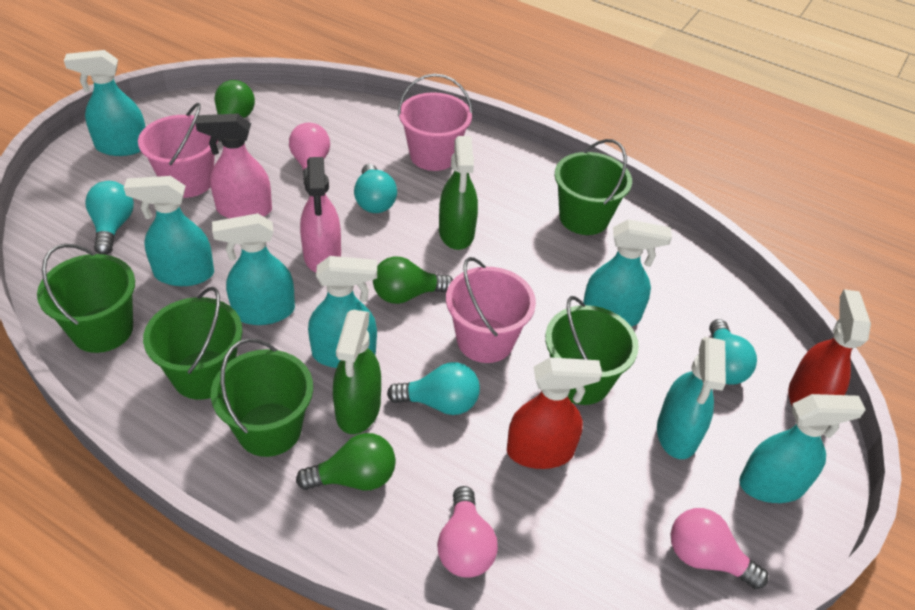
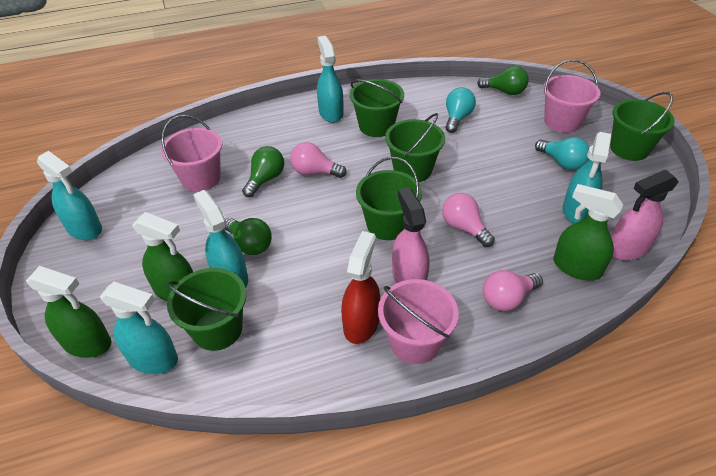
green spray bottle: 2 -> 3
red spray bottle: 2 -> 1
turquoise light bulb: 4 -> 2
turquoise spray bottle: 7 -> 5

